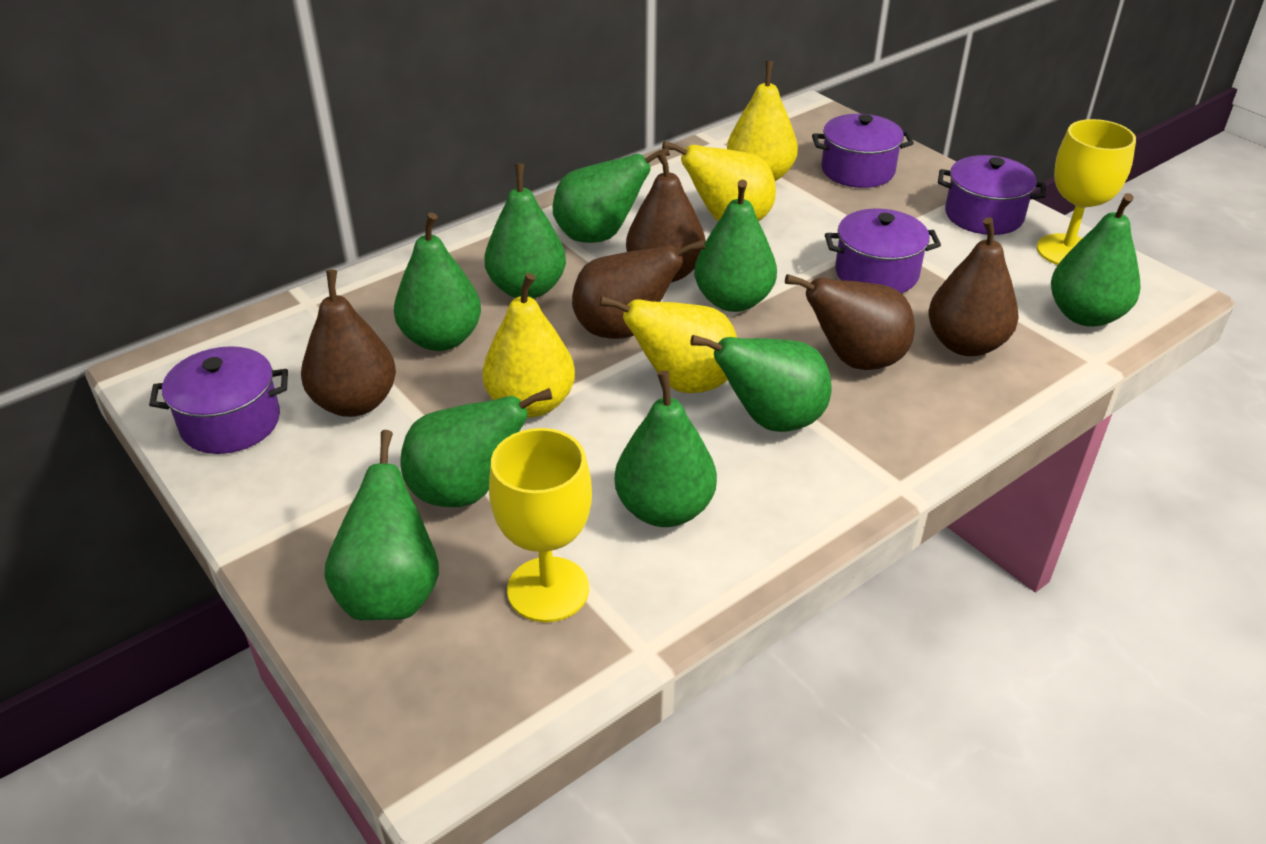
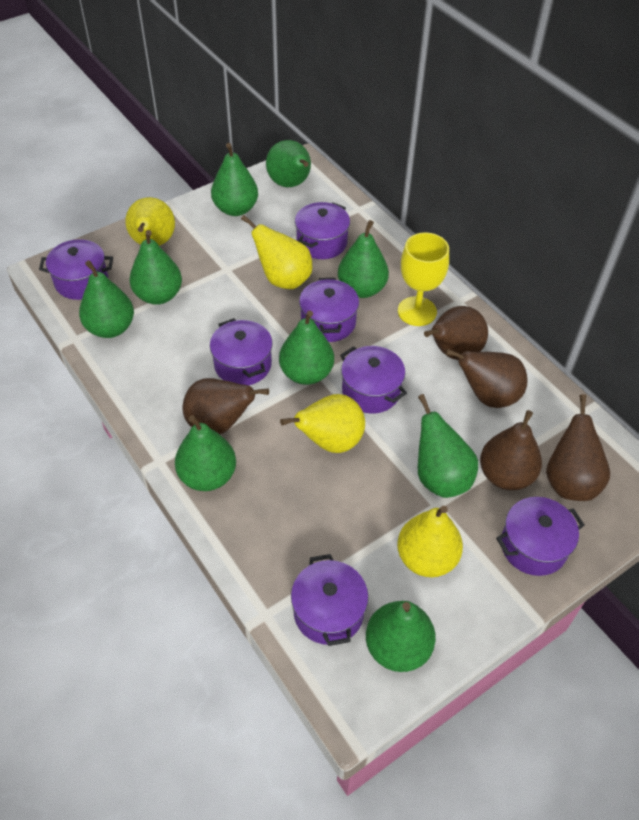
purple pot: 4 -> 7
yellow goblet: 2 -> 1

